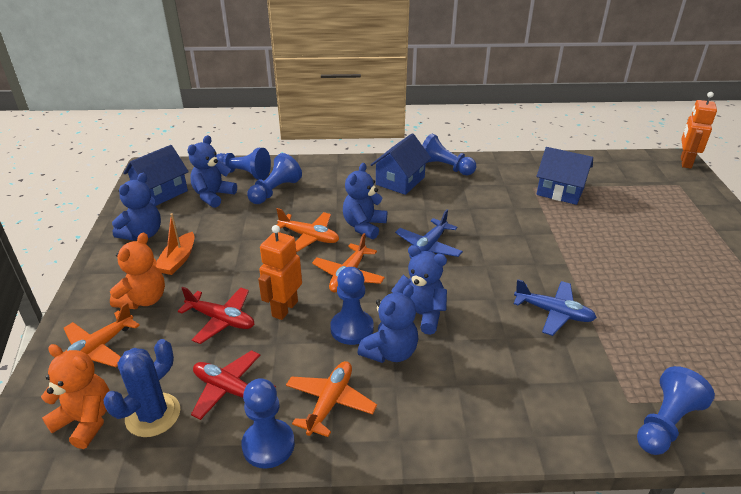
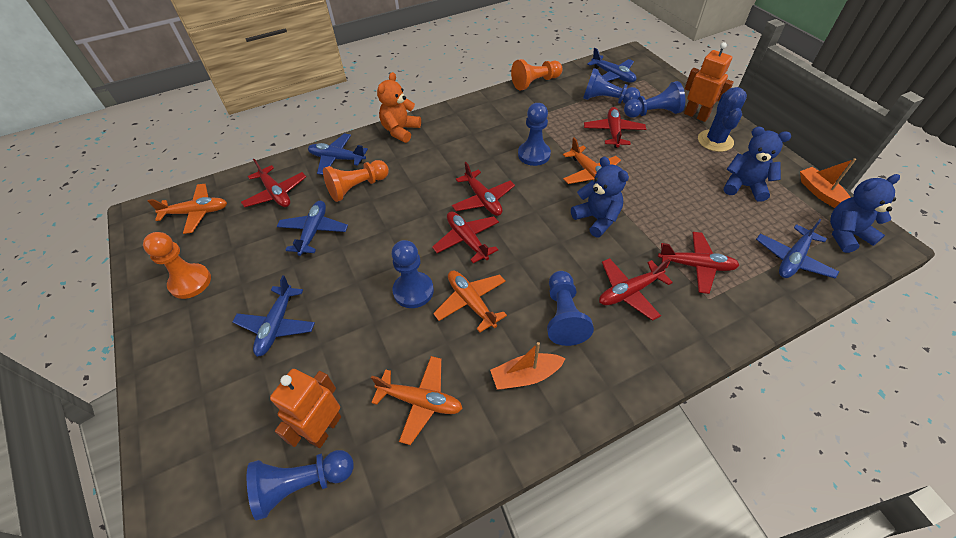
blue house: 3 -> 0
blue plane: 2 -> 5
blue teddy bear: 5 -> 3
orange boat: 1 -> 2
orange pawn: 0 -> 3
orange teddy bear: 2 -> 1
red plane: 2 -> 6

